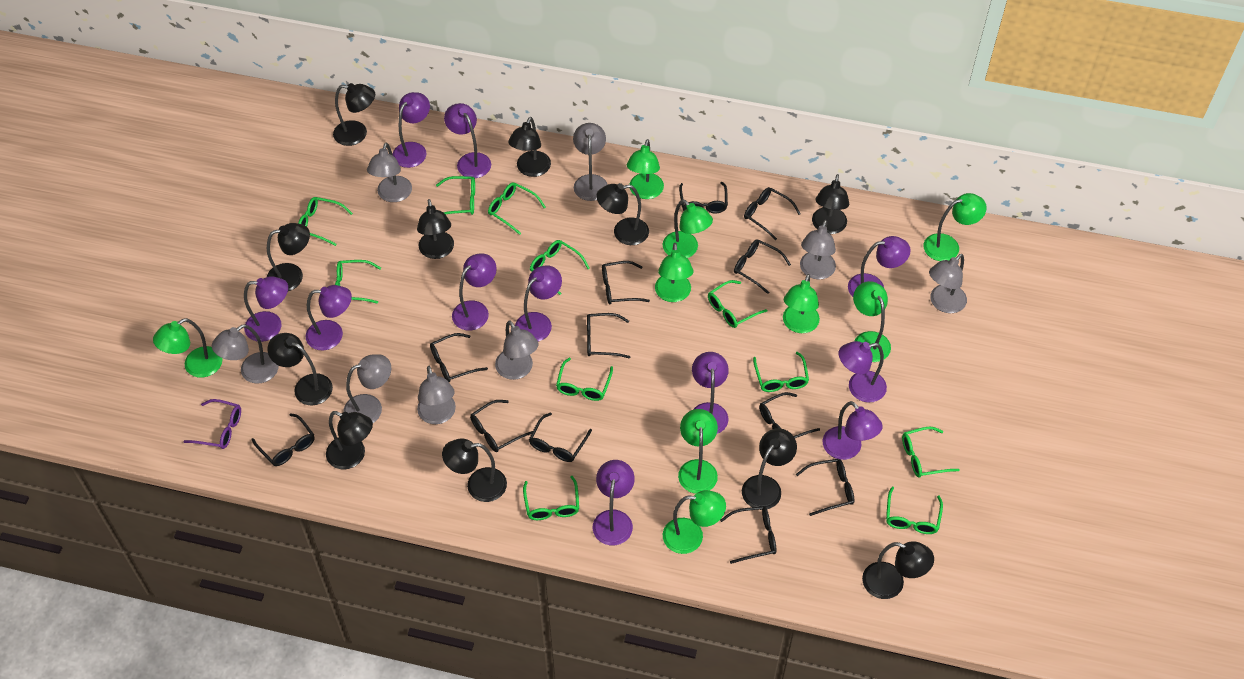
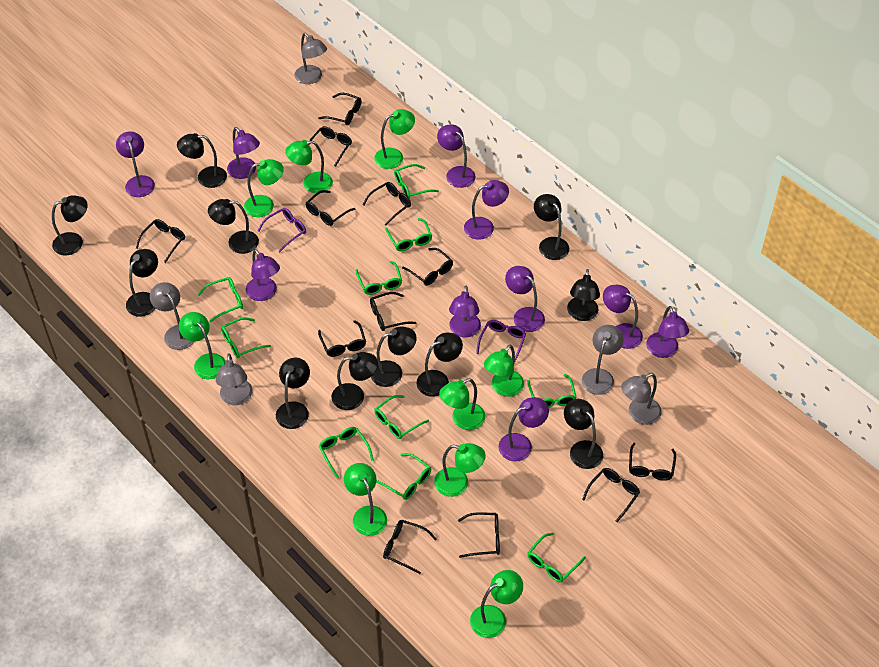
green glasses: 11 -> 10
grey lamp: 8 -> 5
purple glasses: 1 -> 2
purple lamp: 11 -> 10

